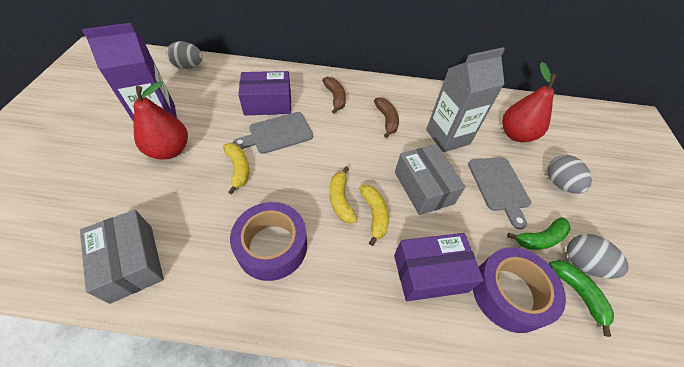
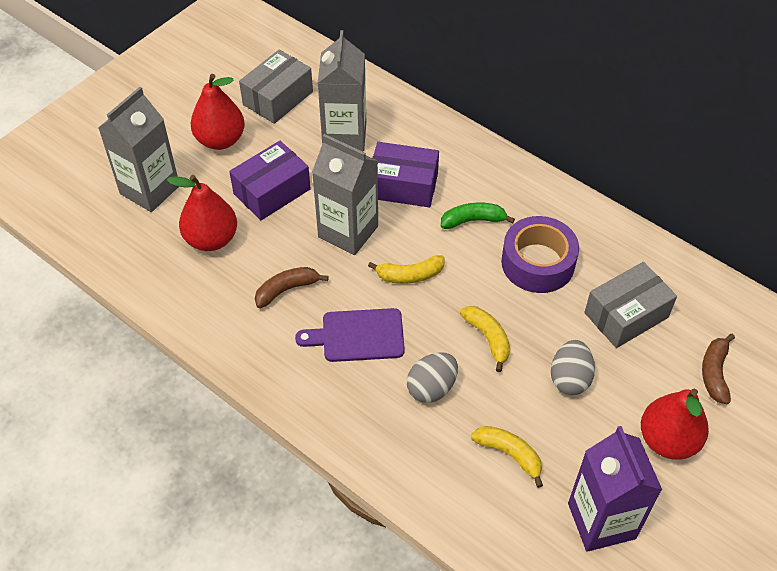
green banana: 2 -> 1
grey carton: 1 -> 3
grey cutting board: 2 -> 0
grey egg: 3 -> 2
purple cutting board: 0 -> 1
purple tape: 2 -> 1
red pear: 2 -> 3

